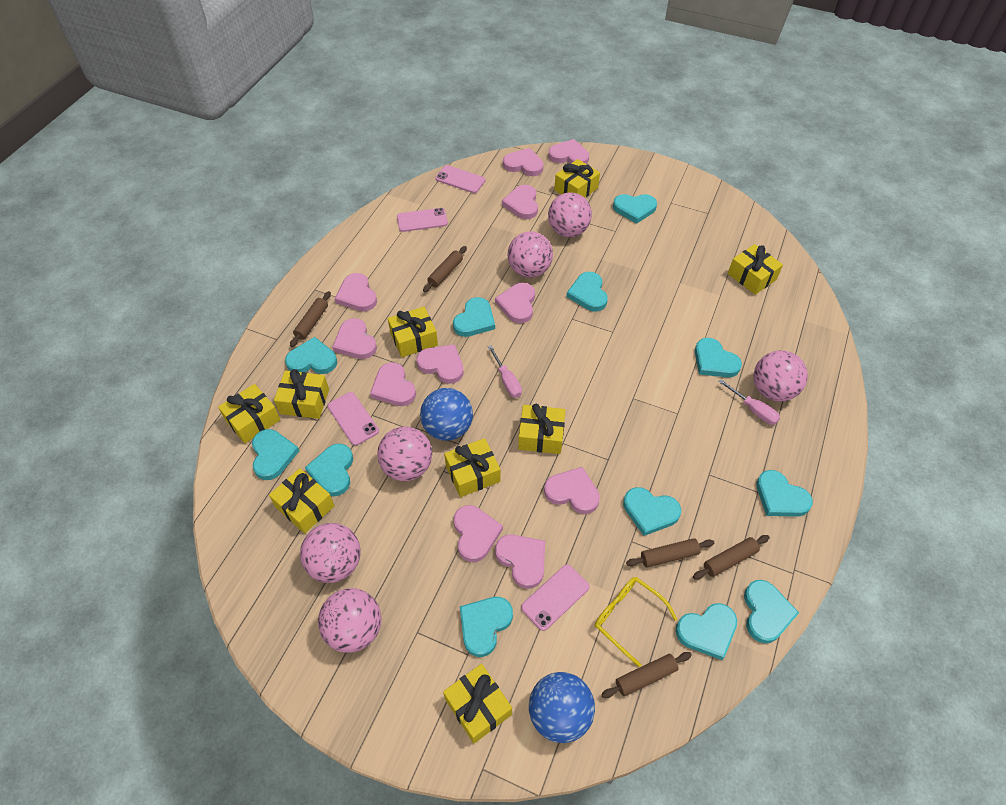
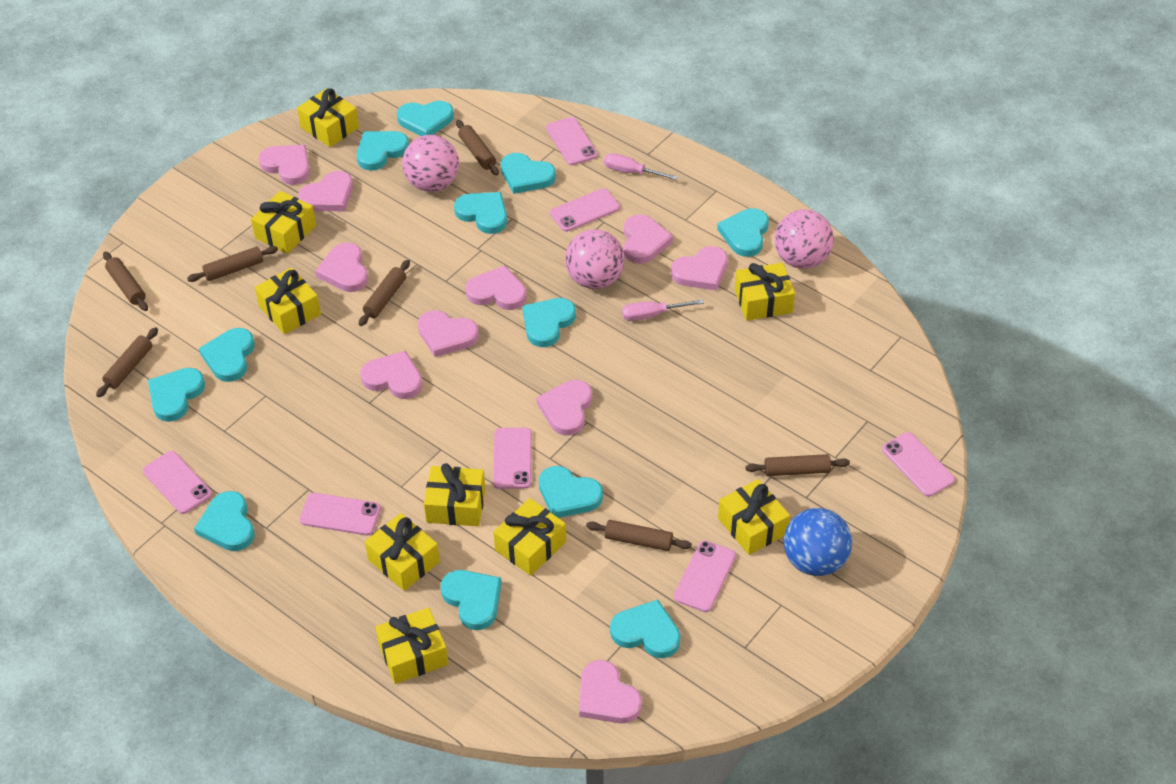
blue ball: 2 -> 1
brown rolling pin: 5 -> 7
pink ball: 6 -> 3
pink heart: 11 -> 10
pink phone: 4 -> 7
yellow glasses: 1 -> 0

